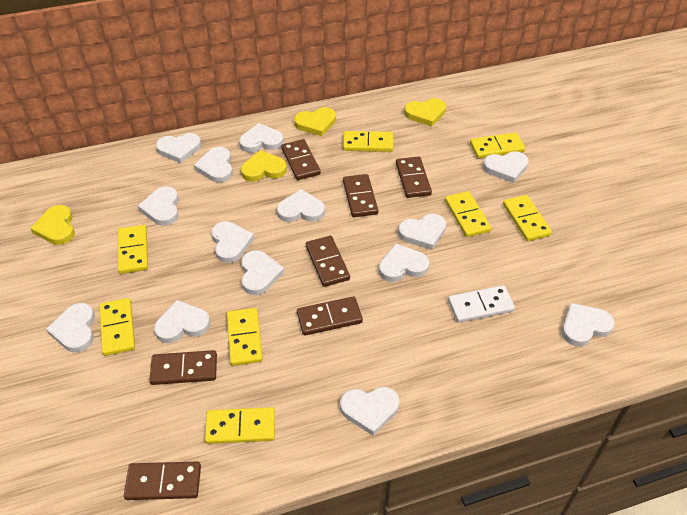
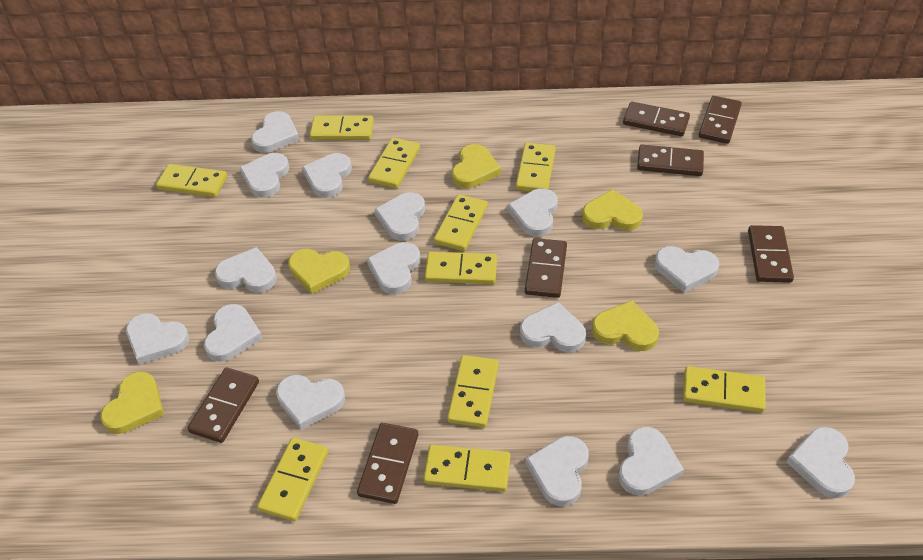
white domino: 1 -> 0
white heart: 14 -> 15
yellow domino: 8 -> 10
yellow heart: 4 -> 5

